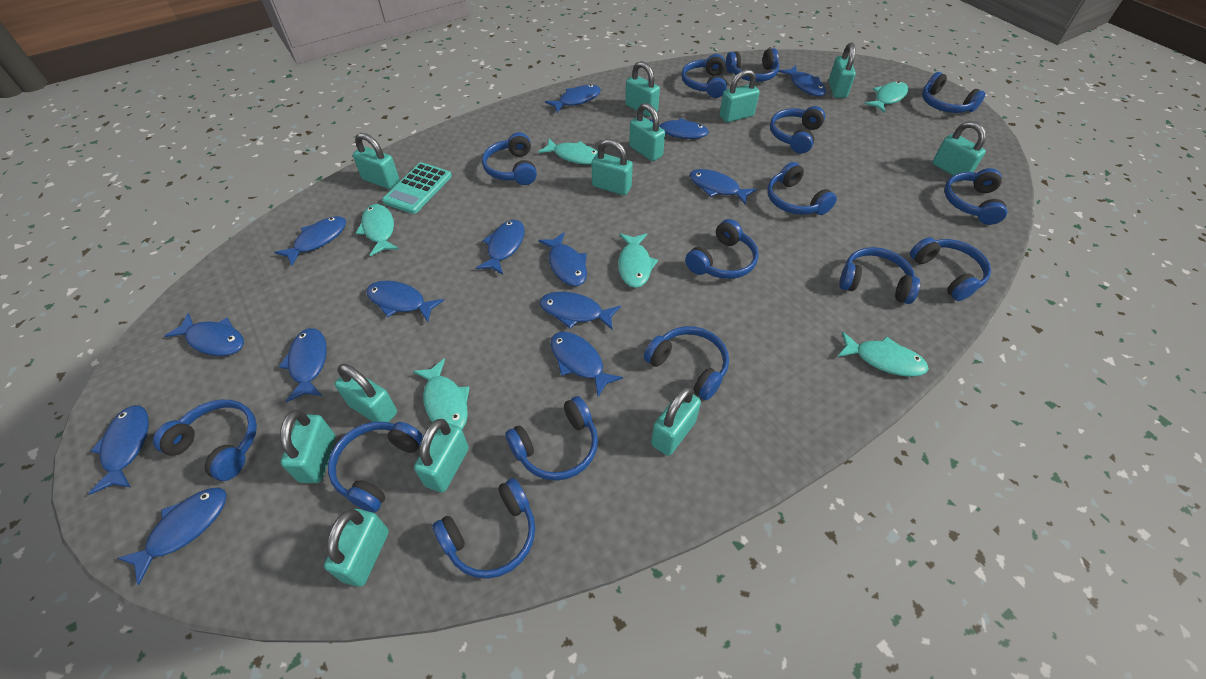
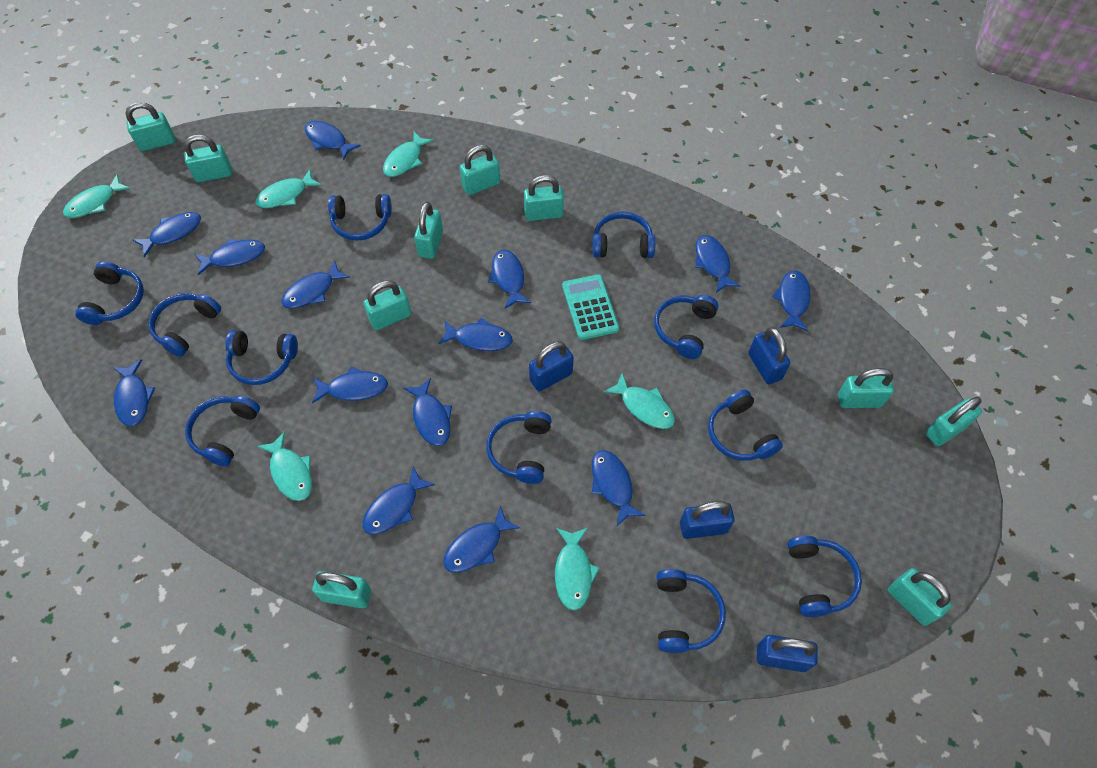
blue headphones: 15 -> 11
blue padlock: 0 -> 4
turquoise padlock: 12 -> 10

